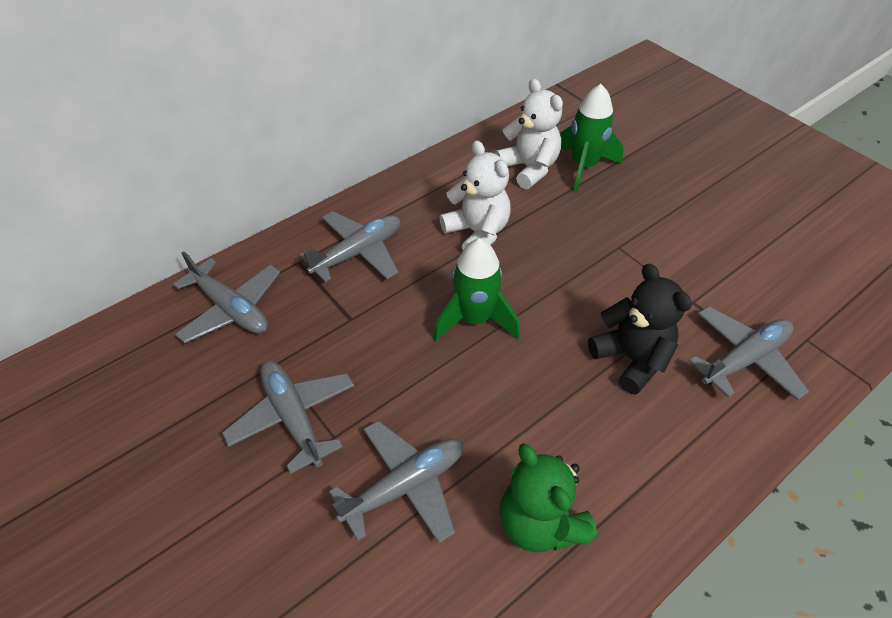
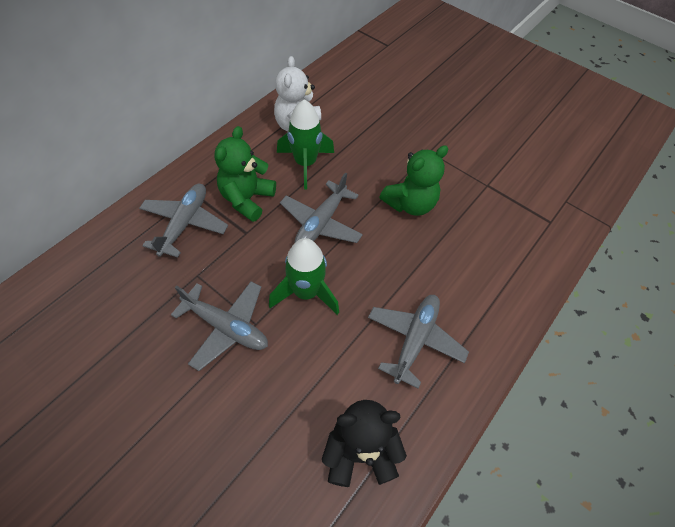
green teddy bear: 1 -> 2
grey plane: 5 -> 4
white teddy bear: 2 -> 1

